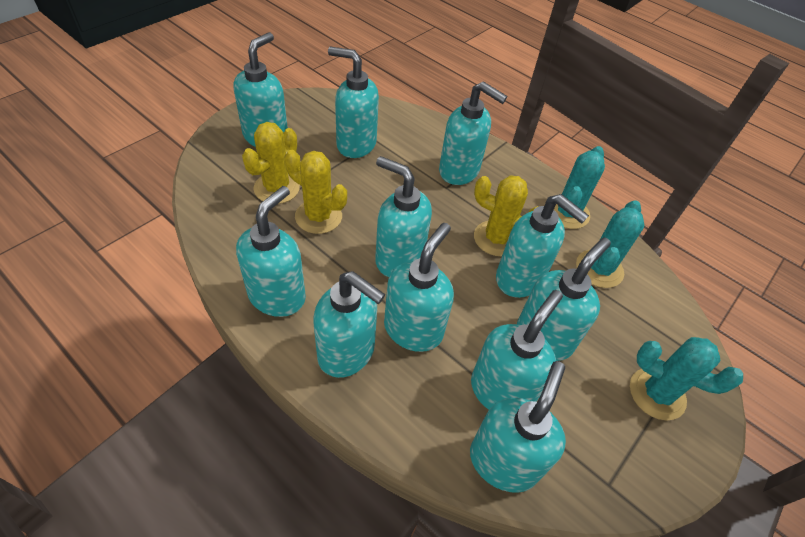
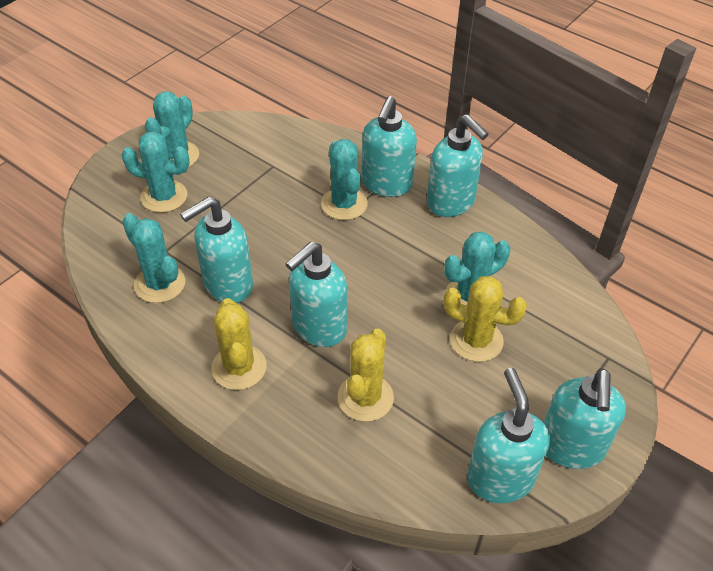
turquoise cactus: 3 -> 5
turquoise soap dispenser: 11 -> 6

